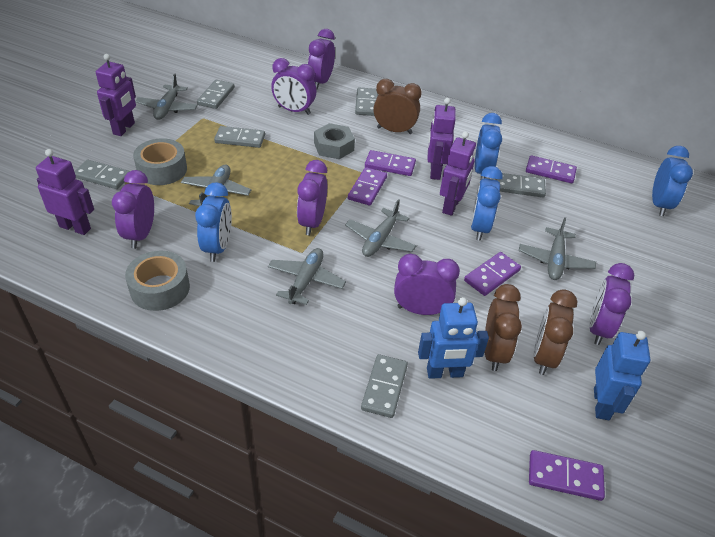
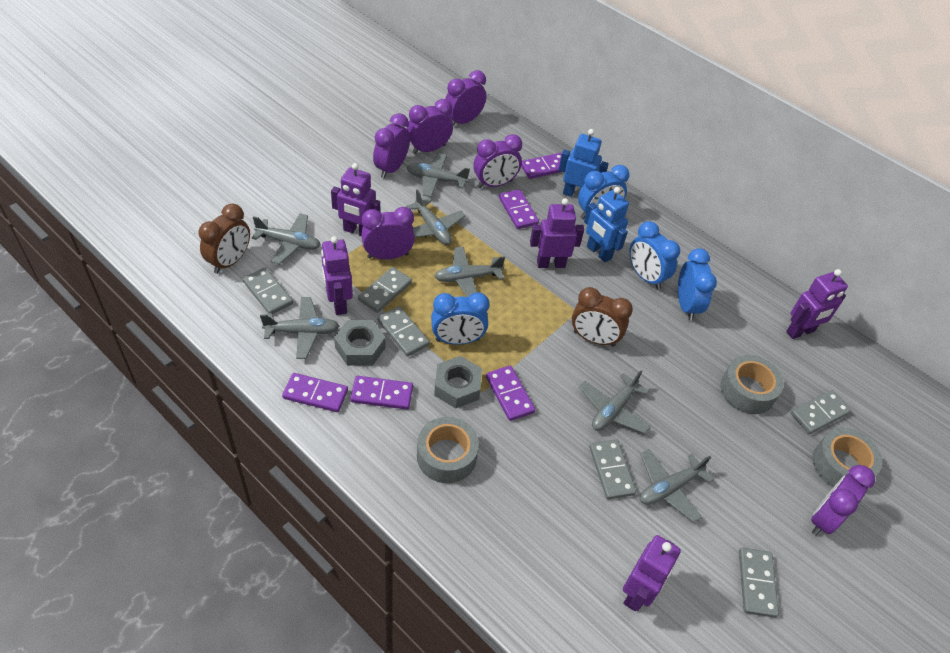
brown clock: 3 -> 2
grey nut: 1 -> 2
grey plane: 5 -> 7
grey tape: 2 -> 3
purple robot: 4 -> 5

